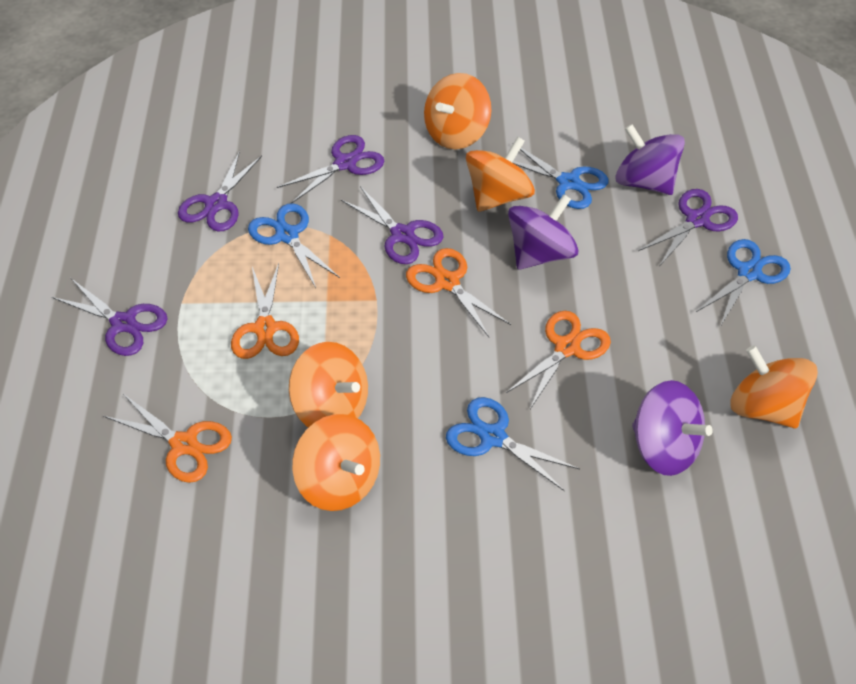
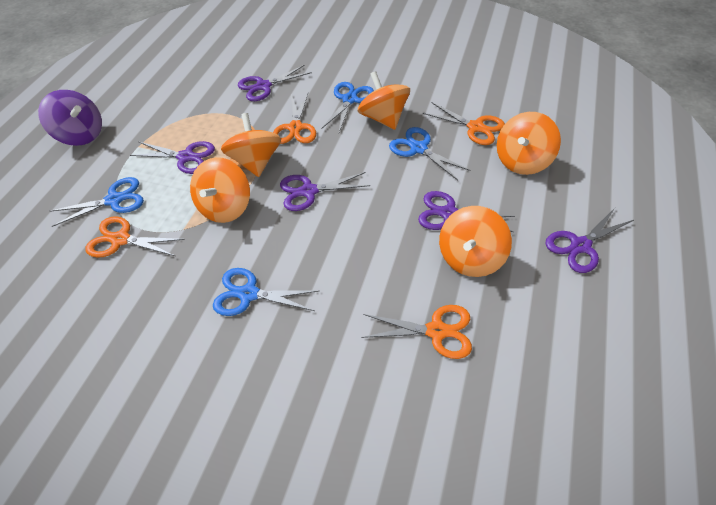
purple spinning top: 3 -> 1

